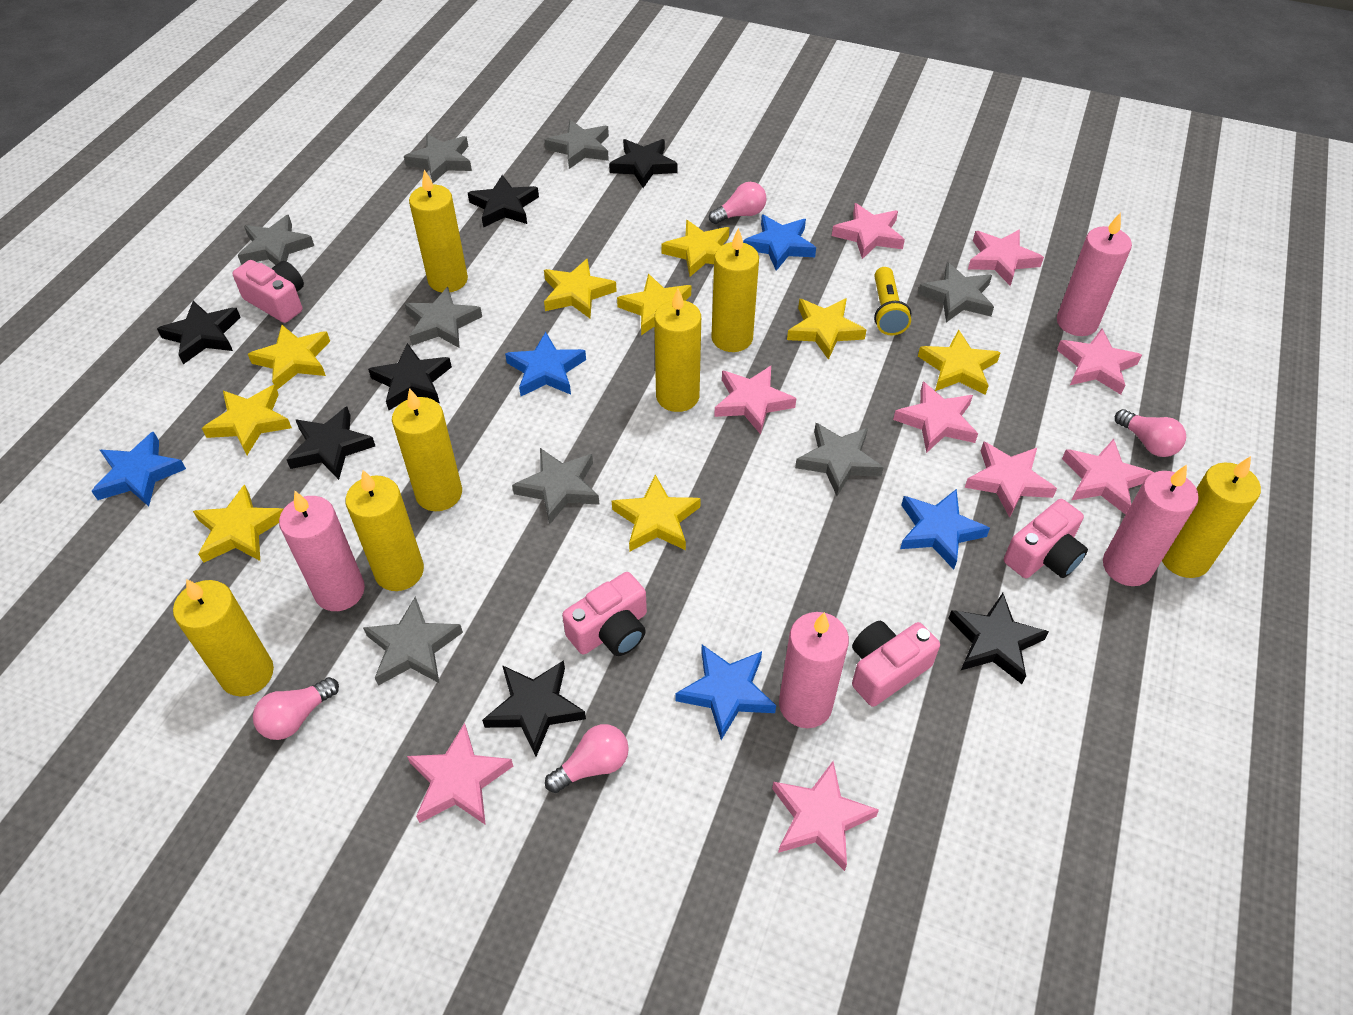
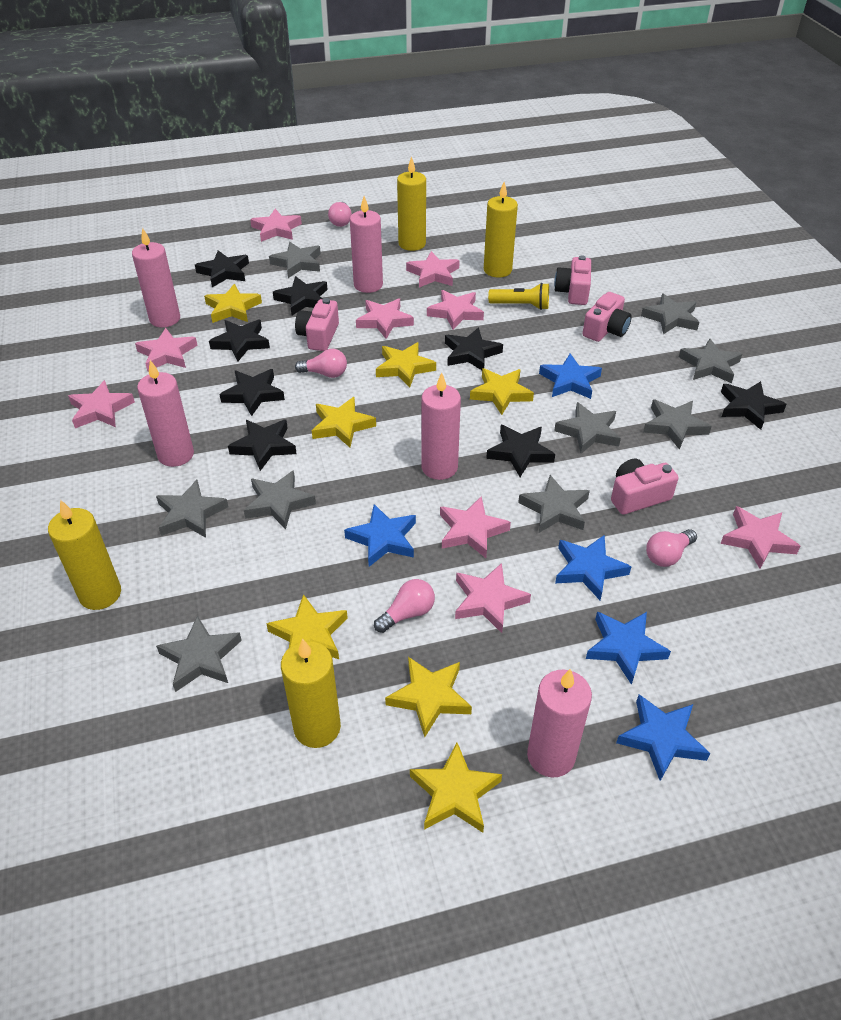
black star: 7 -> 8
grey star: 8 -> 9
pink candle: 4 -> 5
yellow candle: 7 -> 4
yellow star: 9 -> 7

